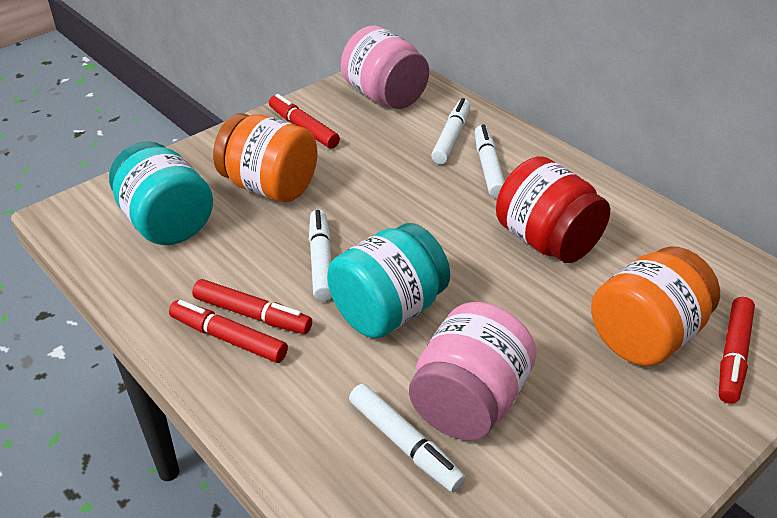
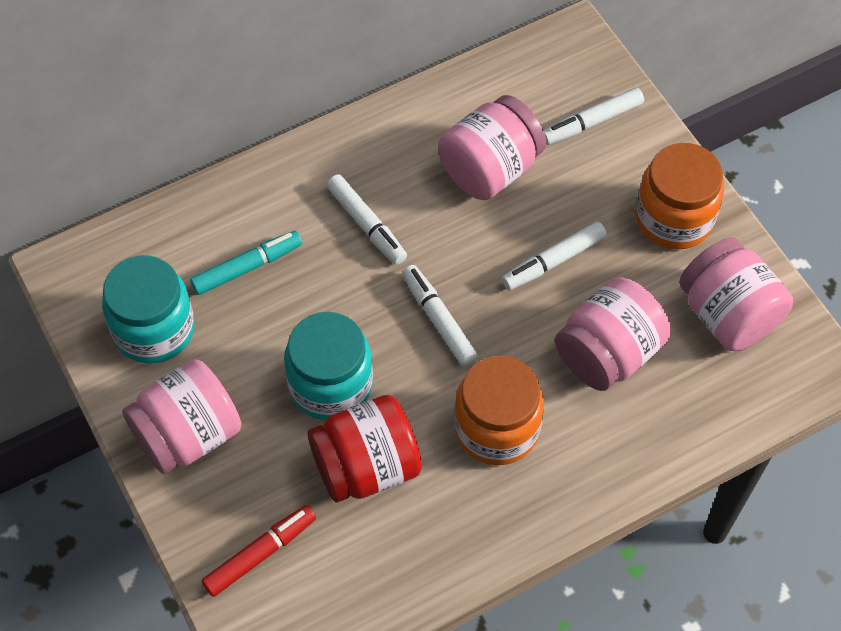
pink jar: 2 -> 4
red marker: 4 -> 1
turquoise marker: 0 -> 1

